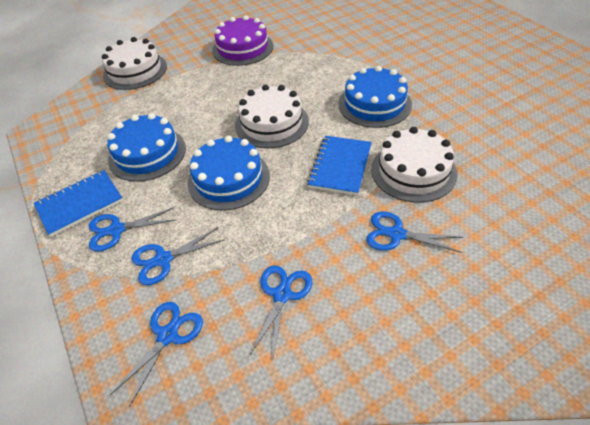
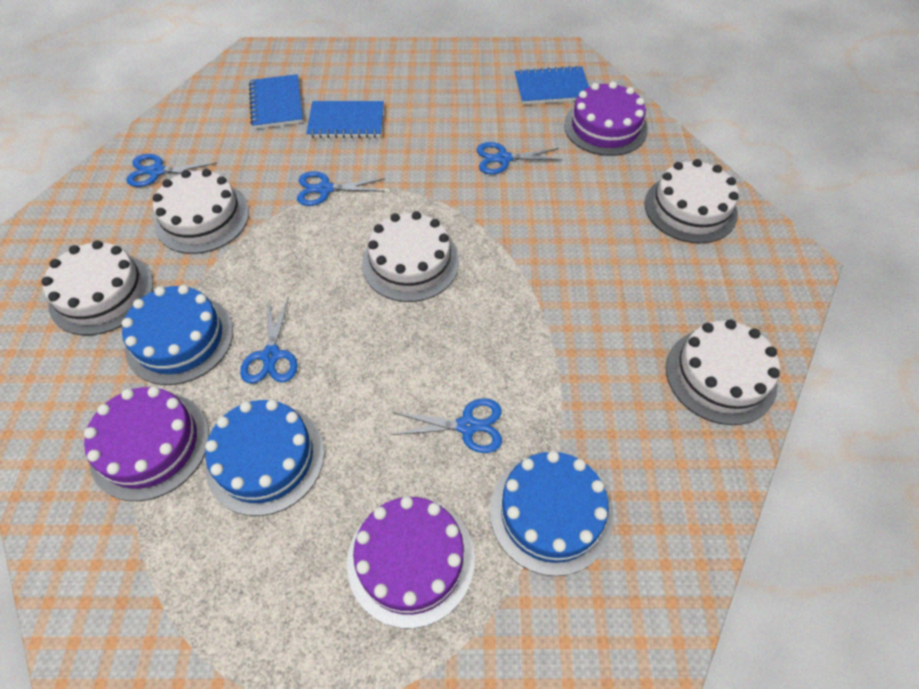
blue notebook: 2 -> 3
purple cake: 1 -> 3
white cake: 3 -> 5

